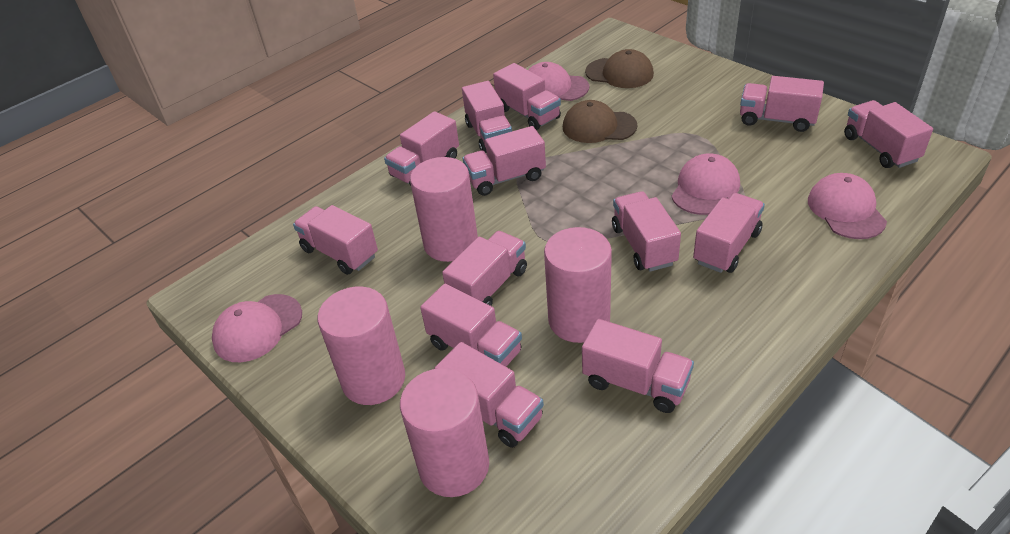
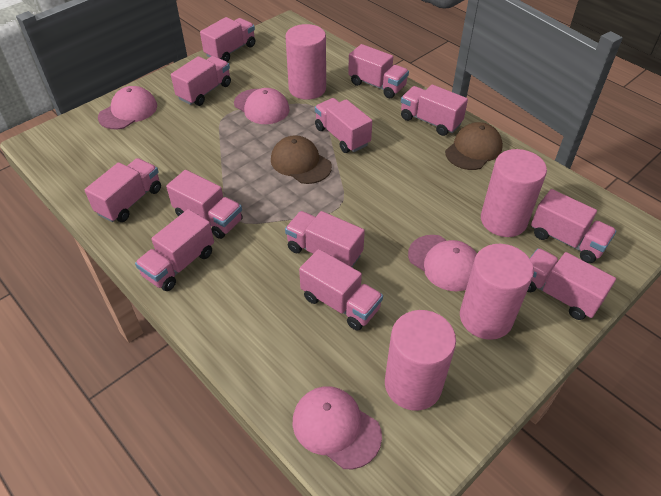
pink truck: 13 -> 12

